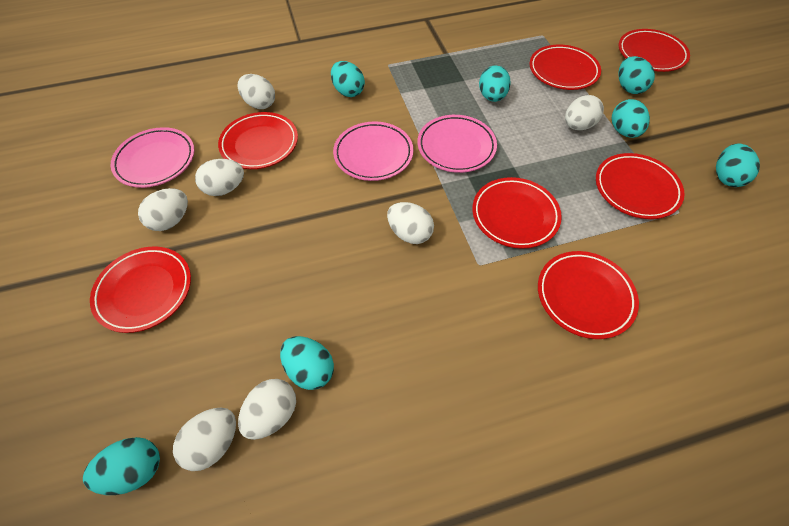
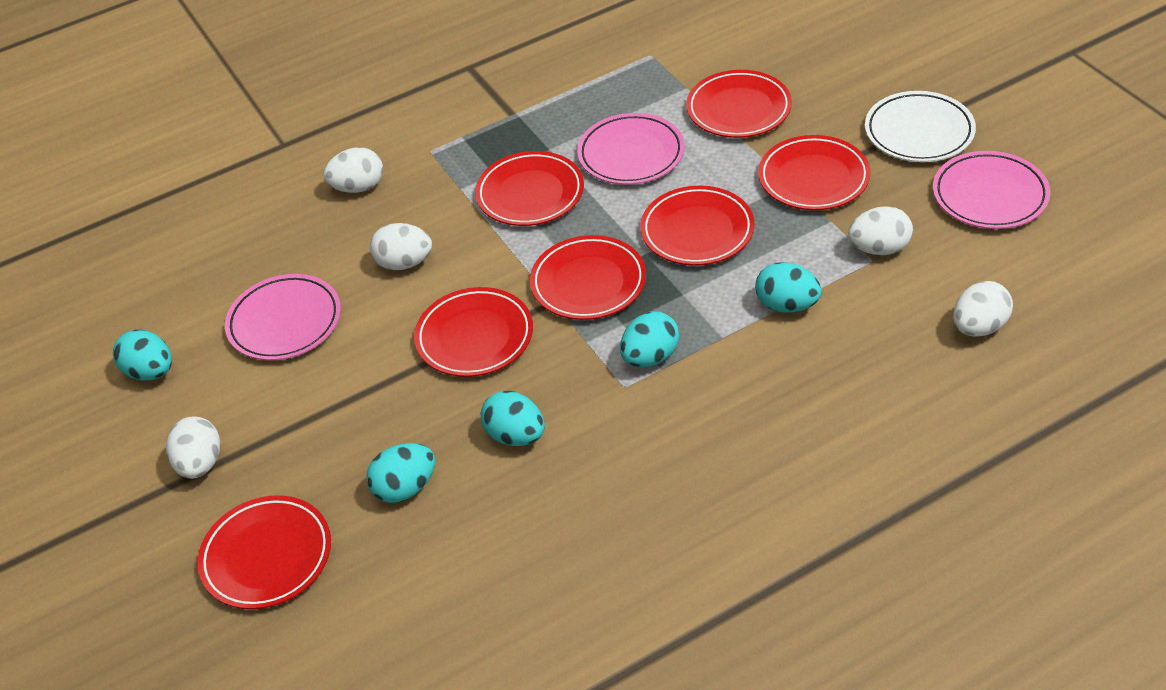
turquoise egg: 7 -> 5
white egg: 7 -> 5
white plate: 0 -> 1

